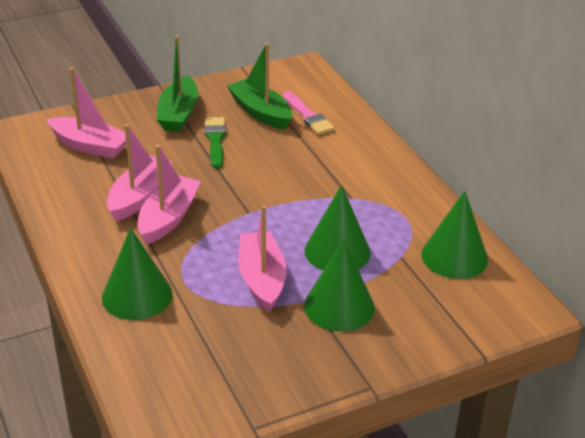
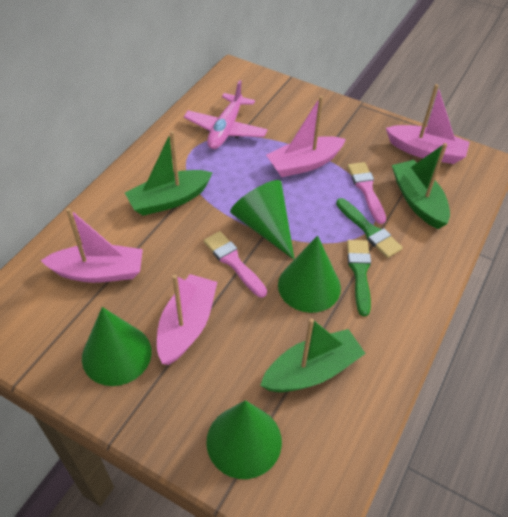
green boat: 2 -> 3
green brush: 1 -> 2
pink brush: 1 -> 2
pink plane: 0 -> 1

